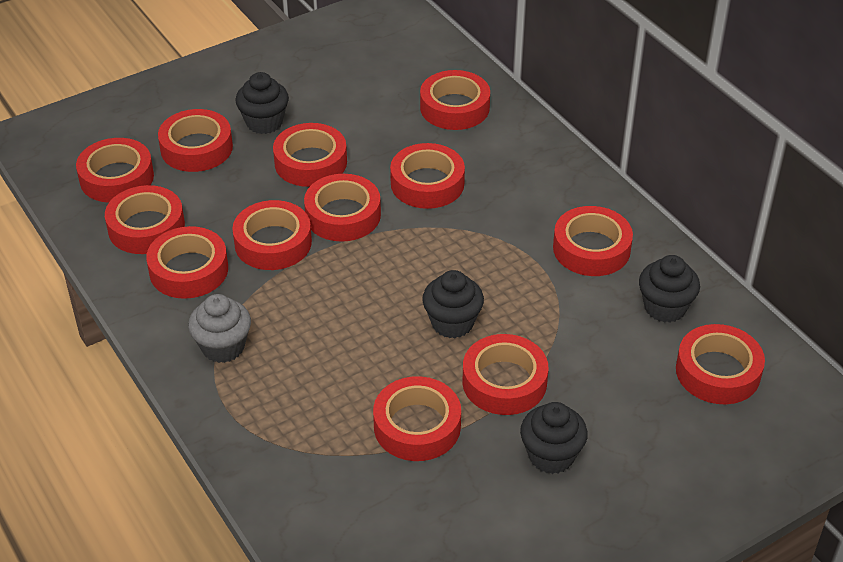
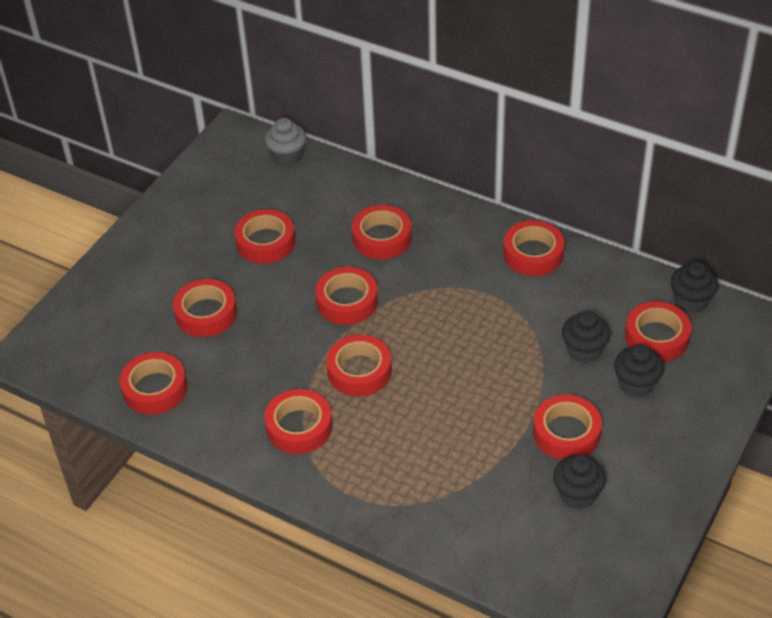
red tape: 13 -> 10

